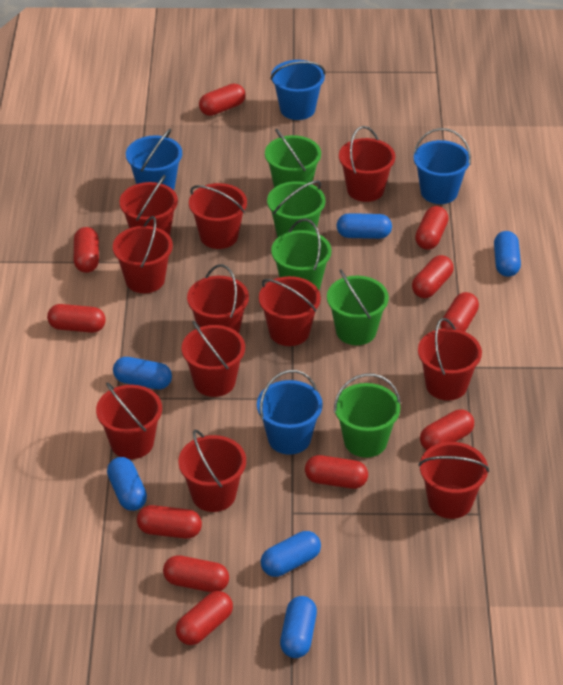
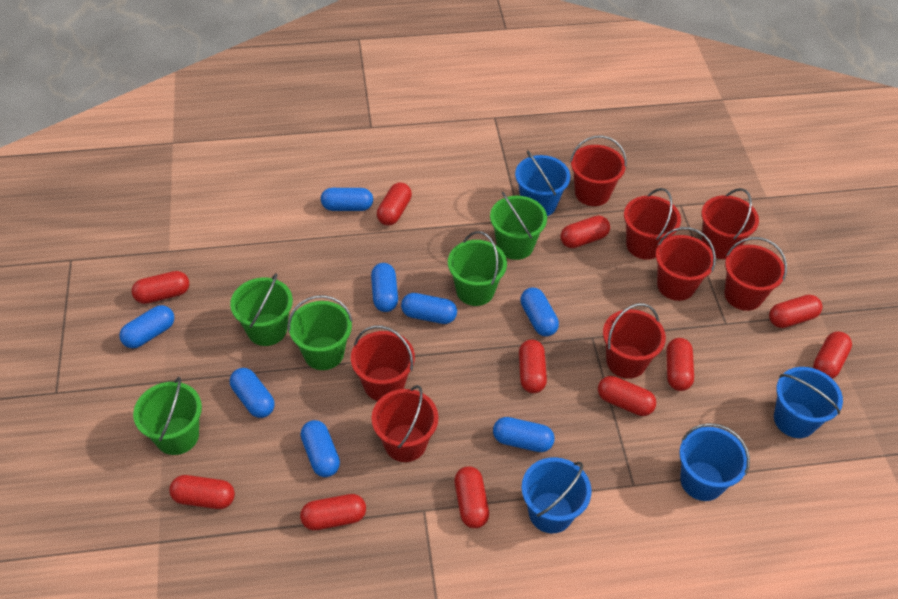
blue capsule: 6 -> 8
red bucket: 11 -> 8

